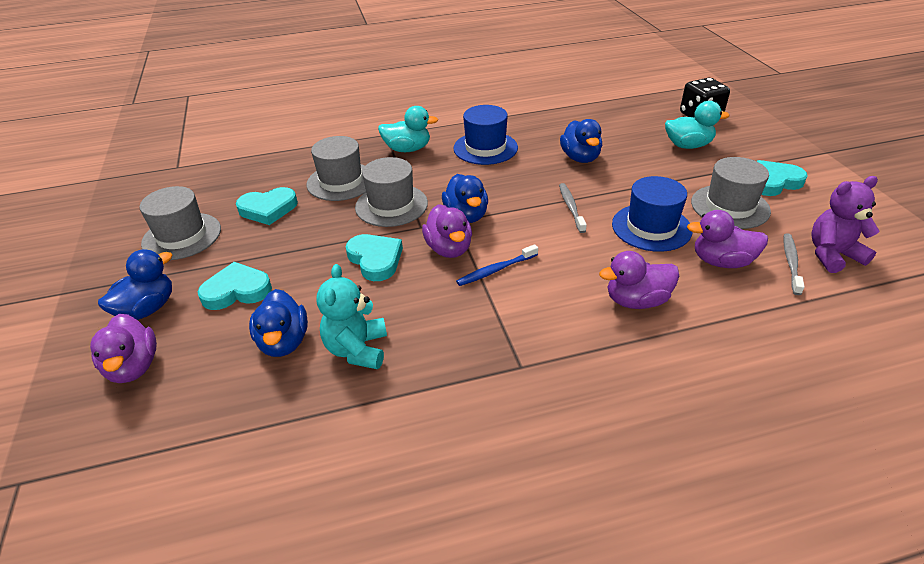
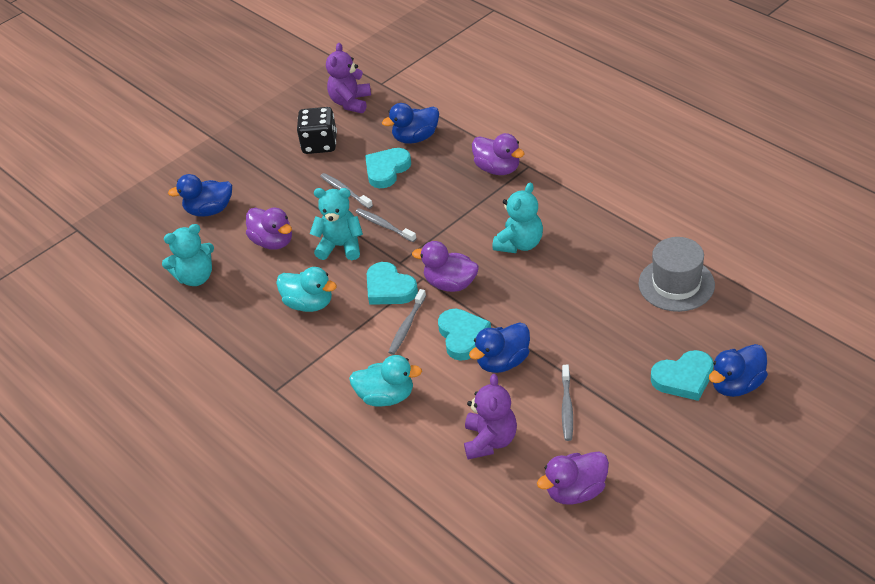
blue hat: 2 -> 0
blue toothbrush: 1 -> 0
grey hat: 4 -> 1
grey toothbrush: 2 -> 4
purple teddy bear: 1 -> 2
turquoise teddy bear: 1 -> 3

